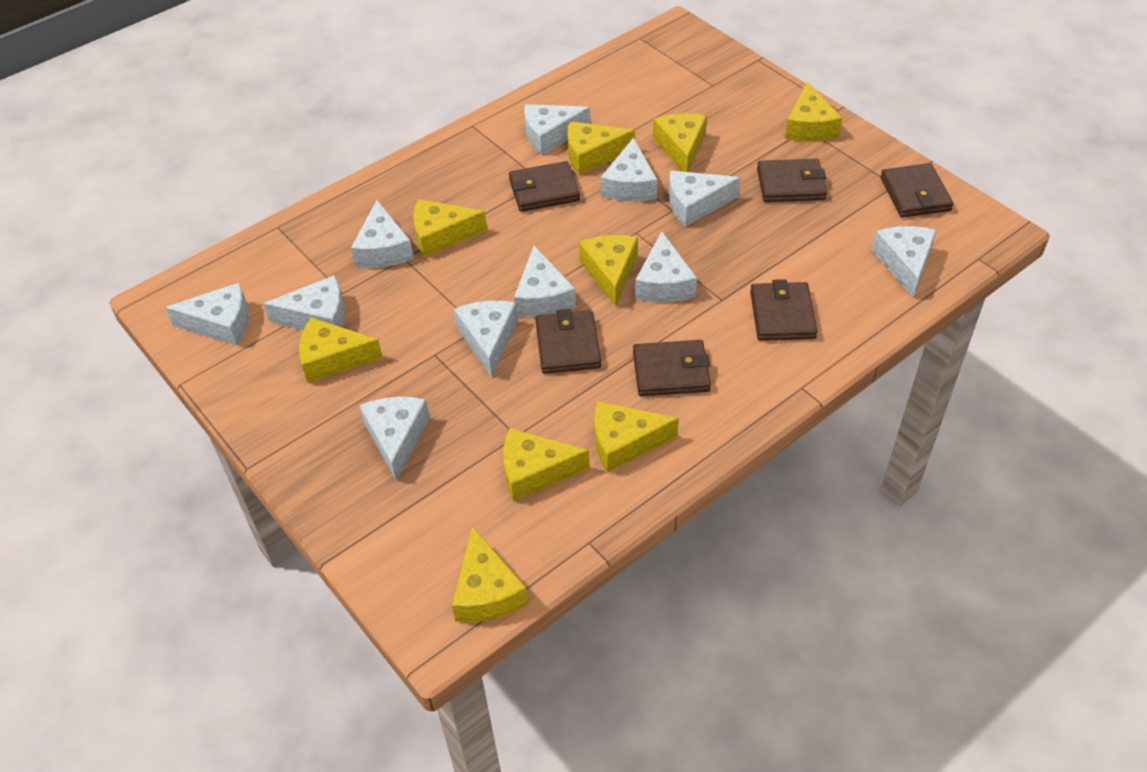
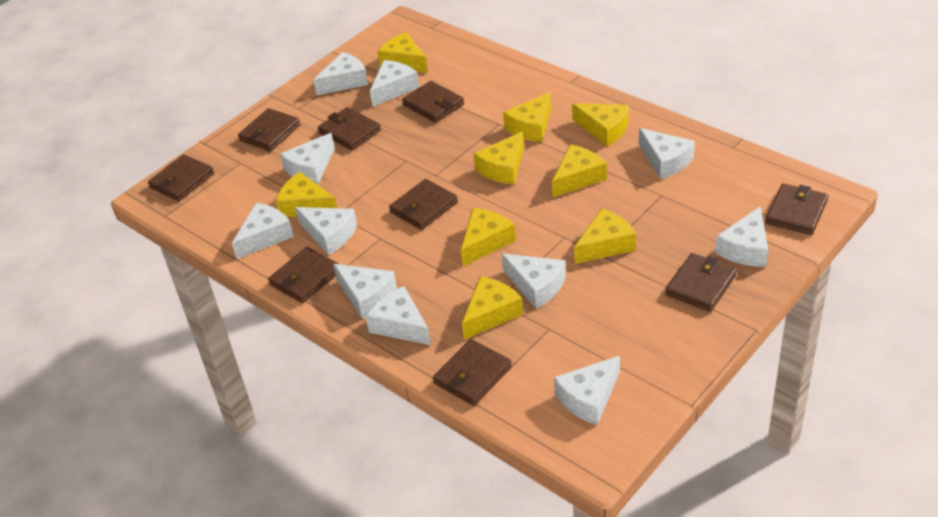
brown wallet: 6 -> 9

